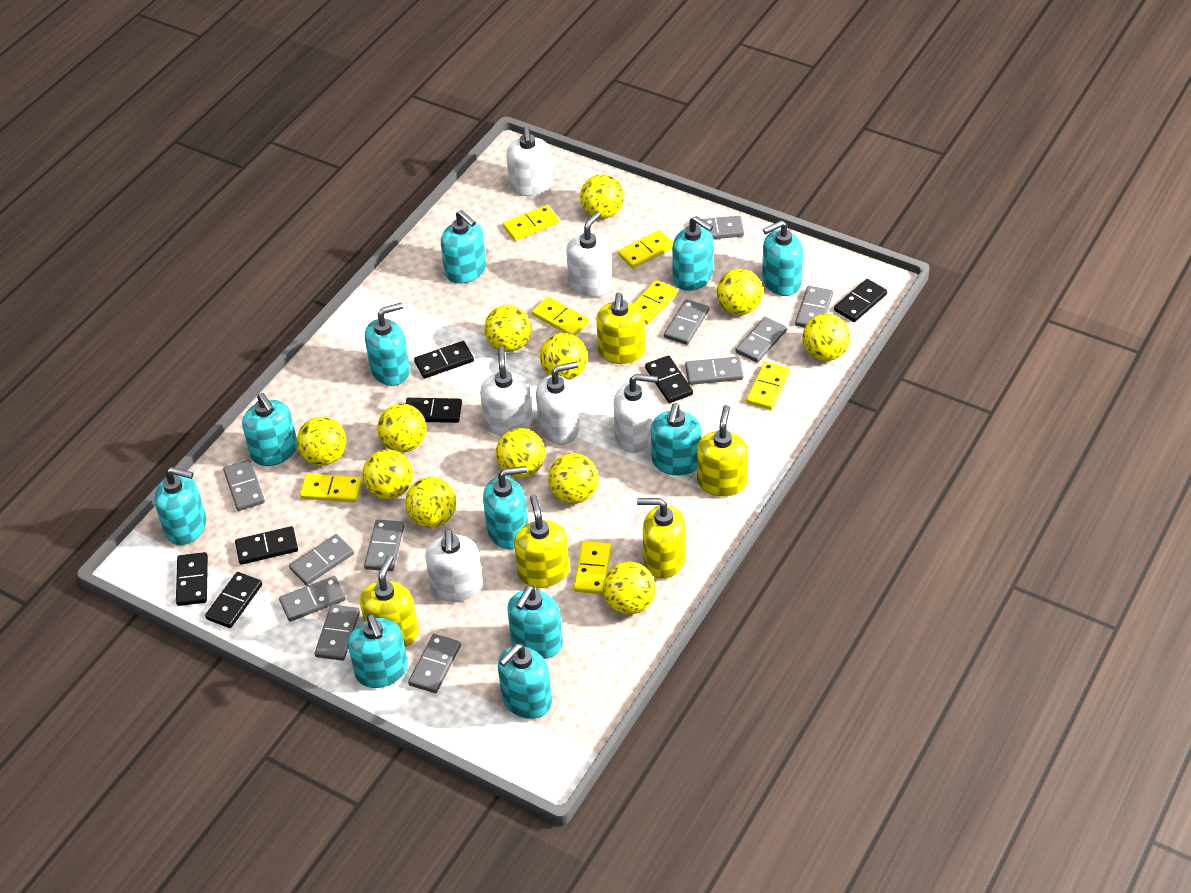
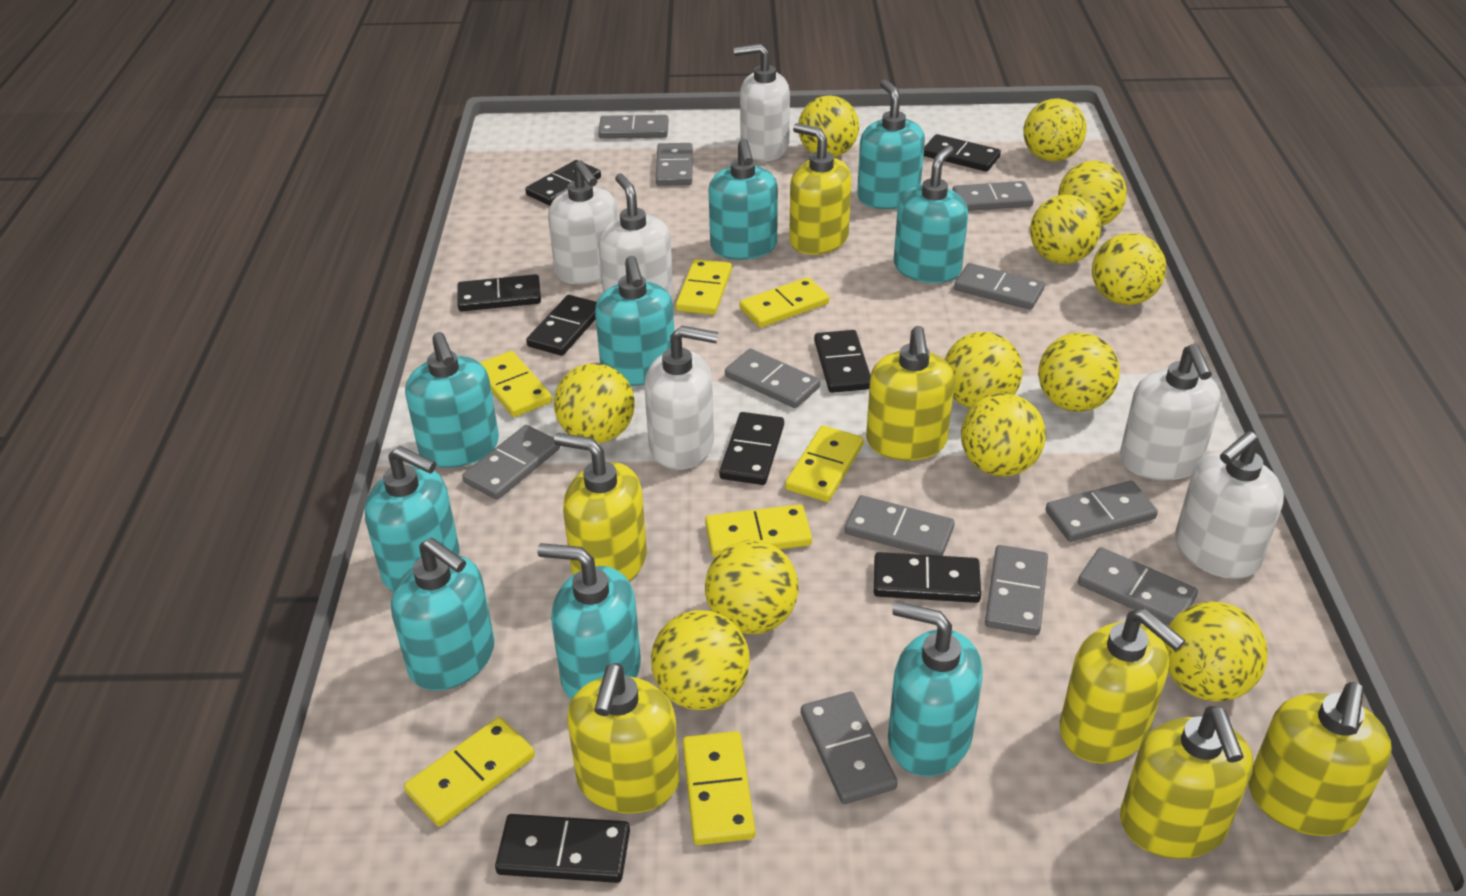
black domino: 7 -> 8
turquoise soap dispenser: 11 -> 9
yellow soap dispenser: 5 -> 7

